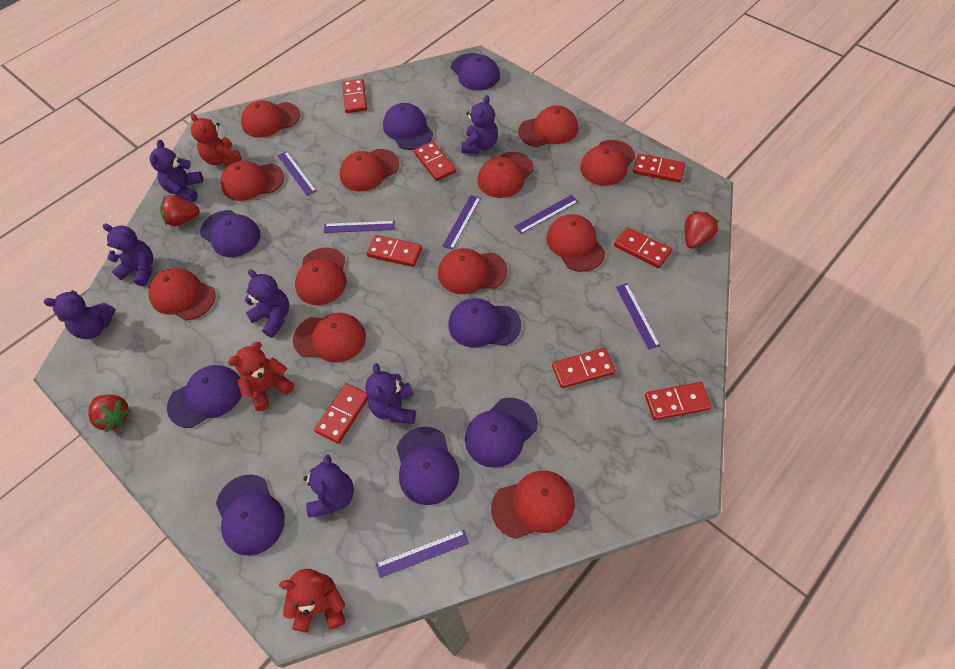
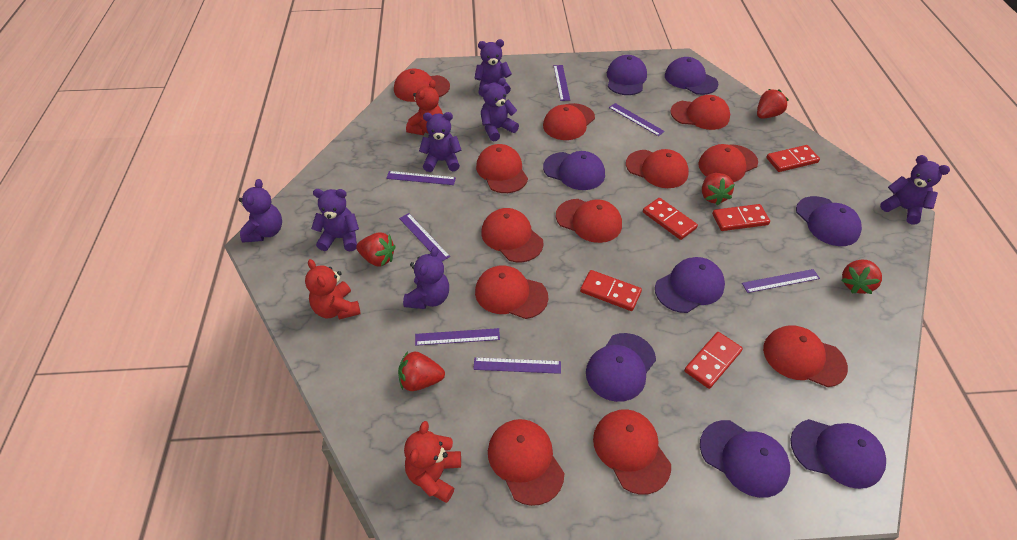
purple ruler: 6 -> 7
red domino: 8 -> 5
red strawberry: 3 -> 5

